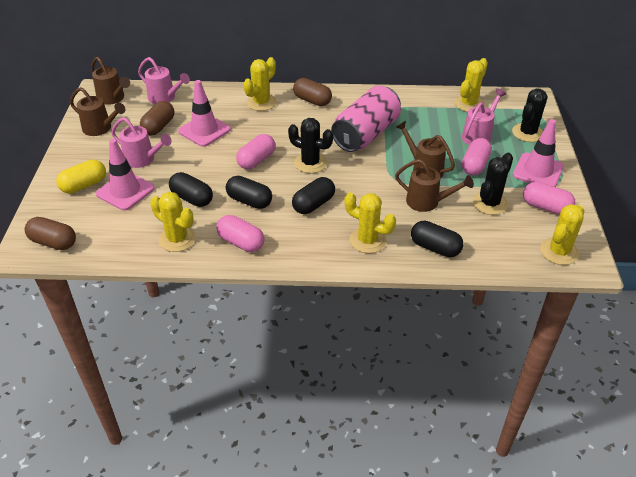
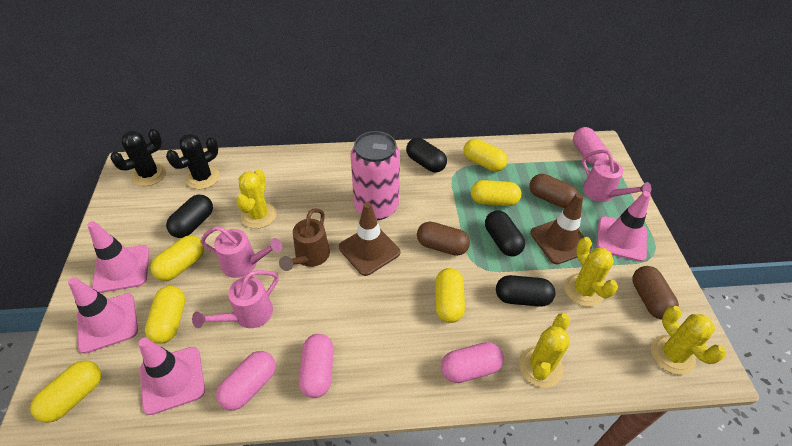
black cactus: 3 -> 2
brown traffic cone: 0 -> 2
brown watering can: 4 -> 1
pink traffic cone: 3 -> 4
yellow cactus: 5 -> 4
yellow capsule: 1 -> 6

